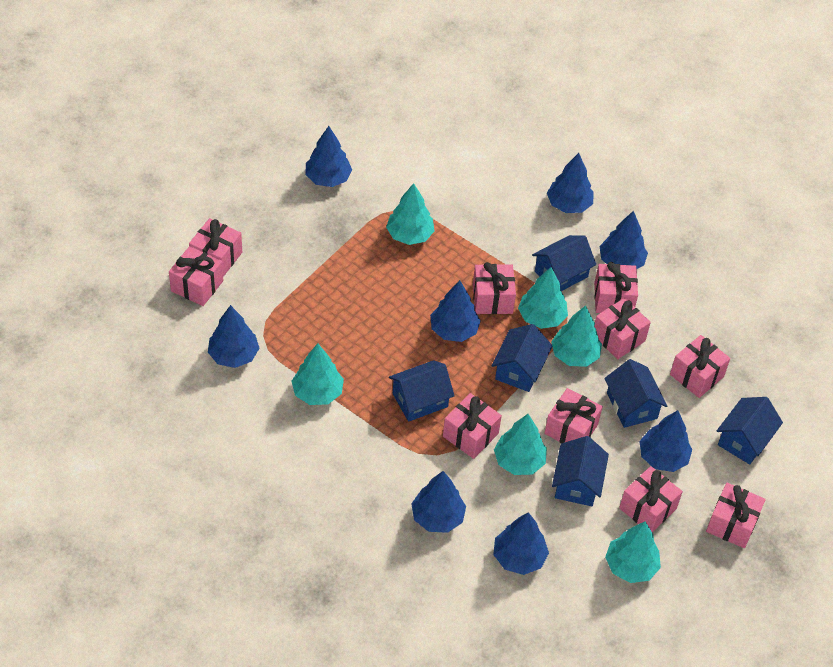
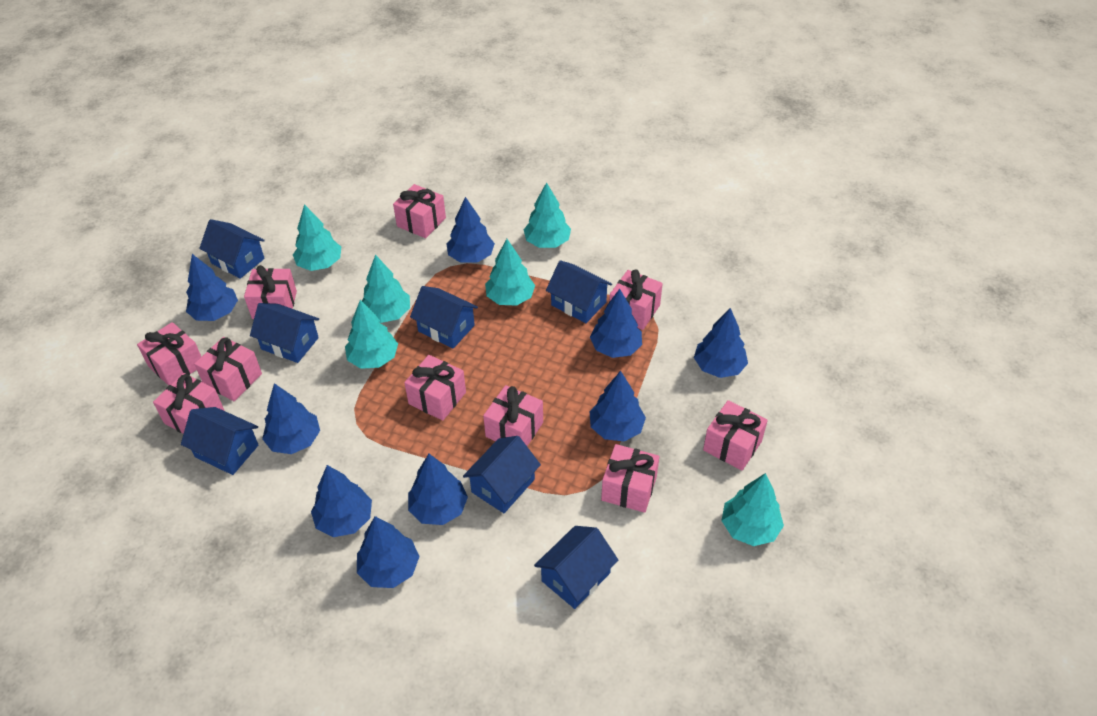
blue house: 6 -> 7
blue tree: 8 -> 9

